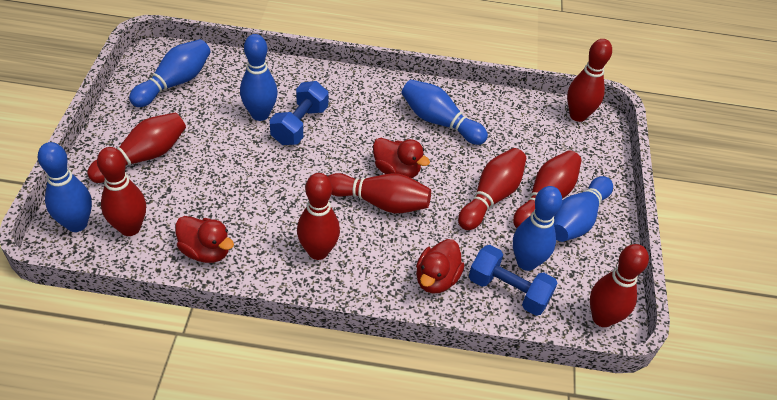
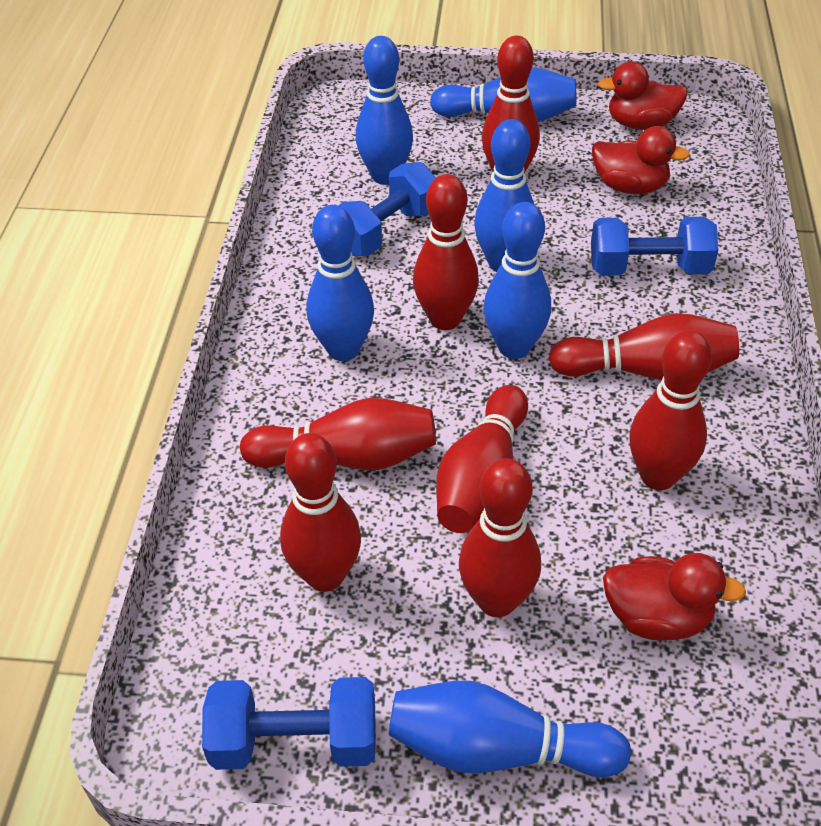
blue dumbbell: 2 -> 3

